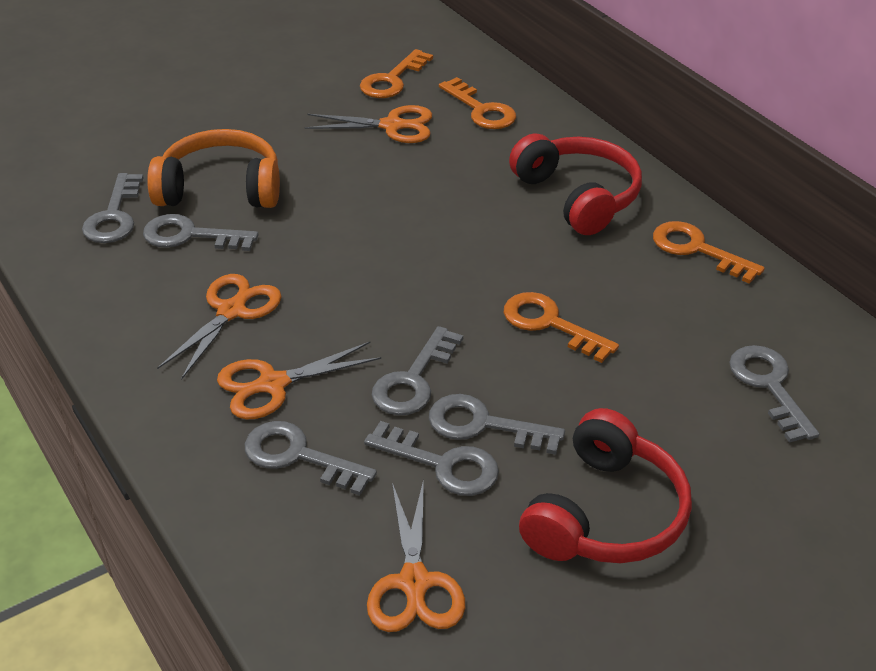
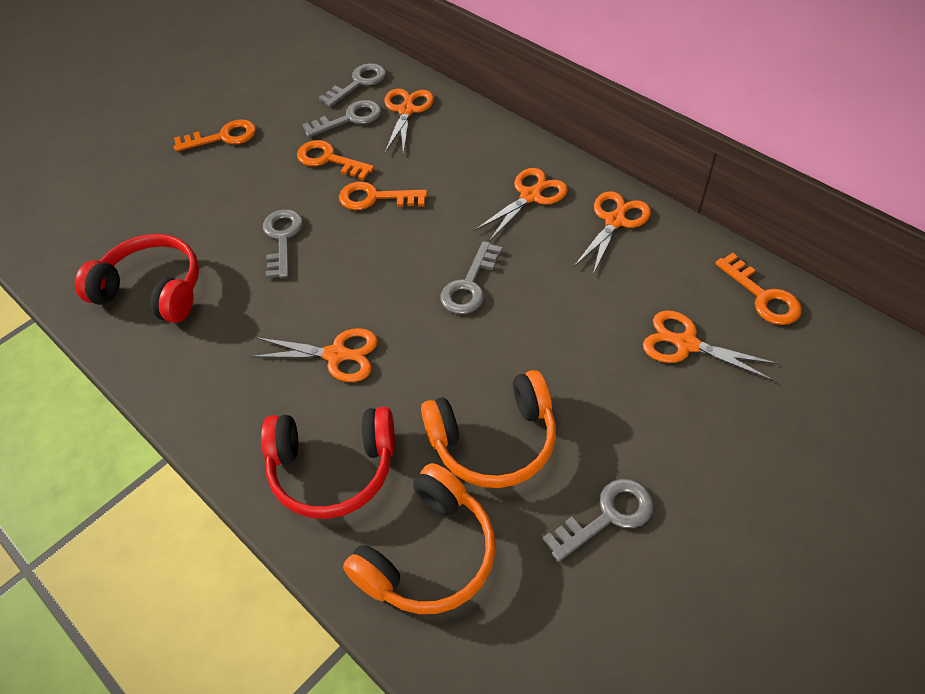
grey key: 7 -> 5
orange headphones: 1 -> 2
orange scissors: 4 -> 5

